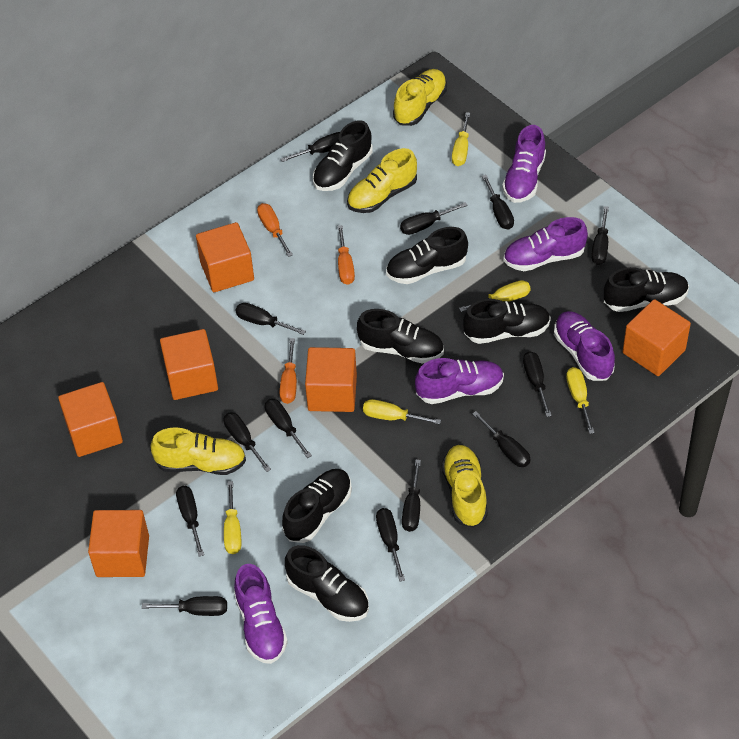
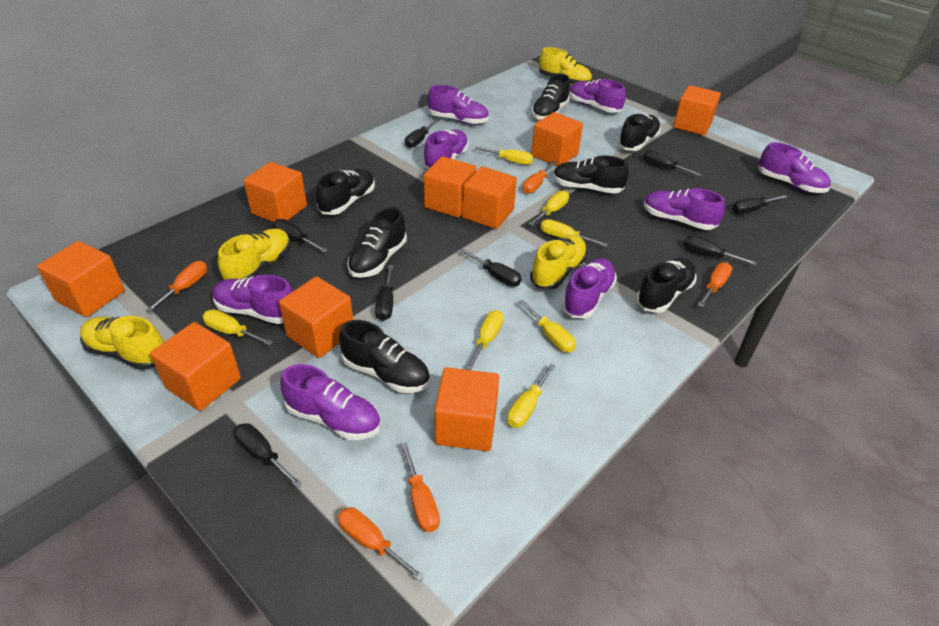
black screwdriver: 13 -> 8
orange cube: 6 -> 9
orange screwdriver: 3 -> 5
purple shoe: 5 -> 8
yellow screwdriver: 5 -> 7

